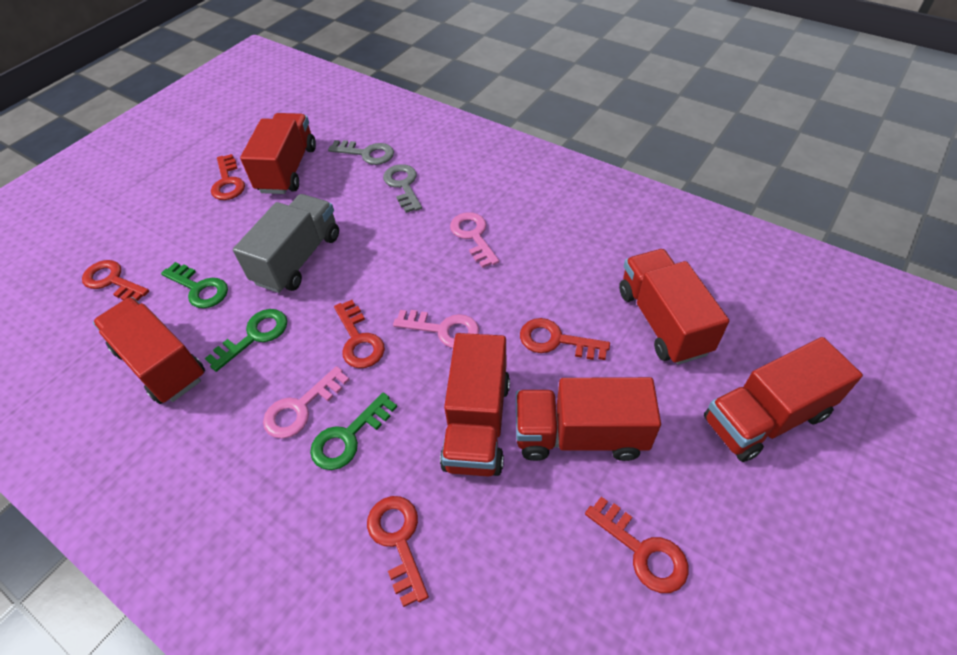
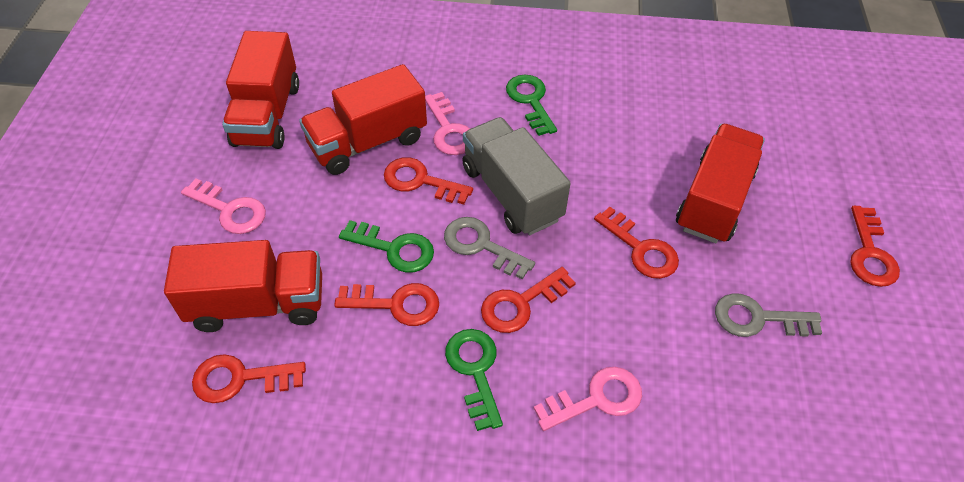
red truck: 6 -> 4

